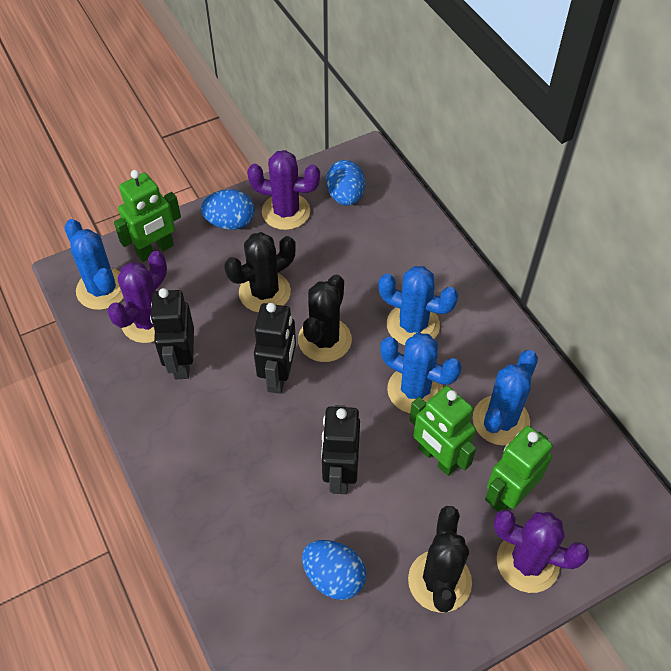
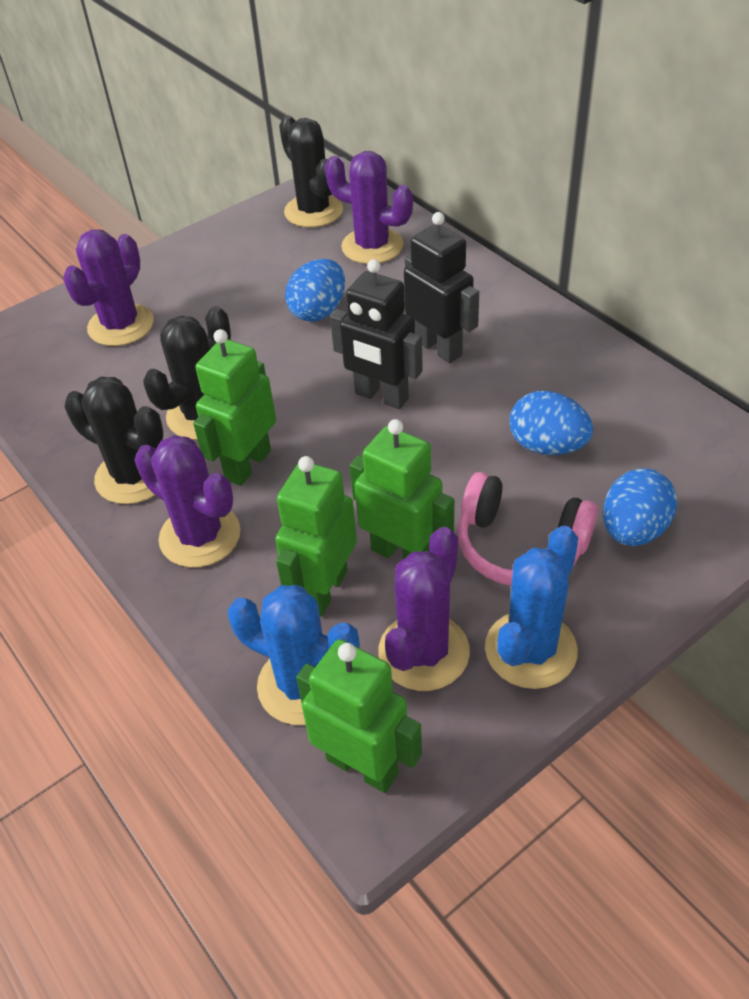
black robot: 3 -> 2
blue cactus: 4 -> 2
green robot: 3 -> 4
pink headphones: 0 -> 1
purple cactus: 3 -> 4

